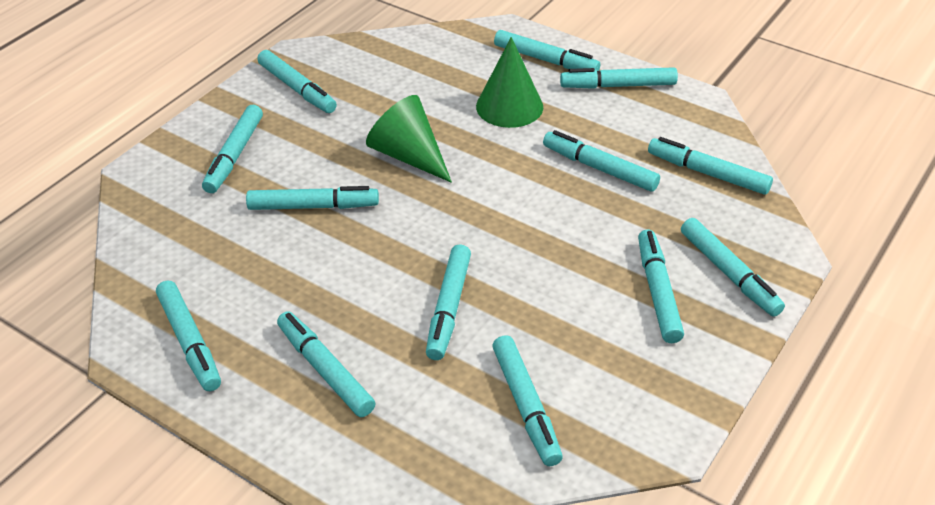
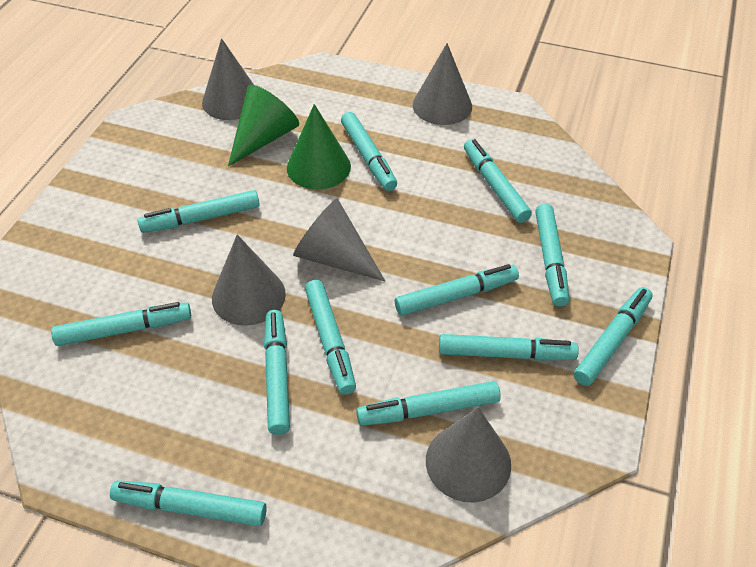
grey cone: 0 -> 5
turquoise marker: 13 -> 12

